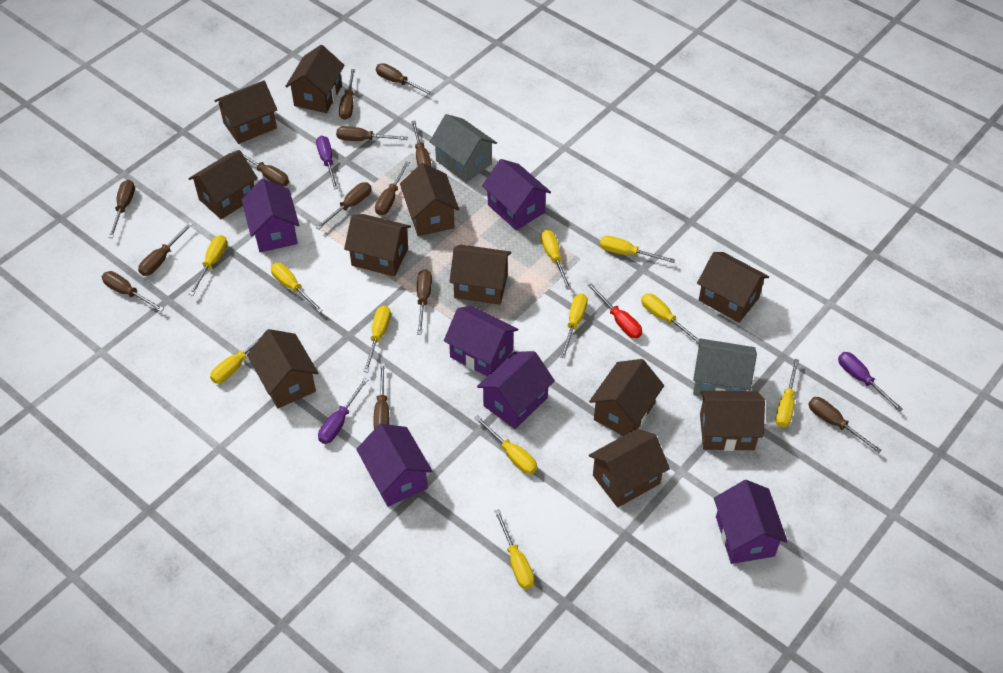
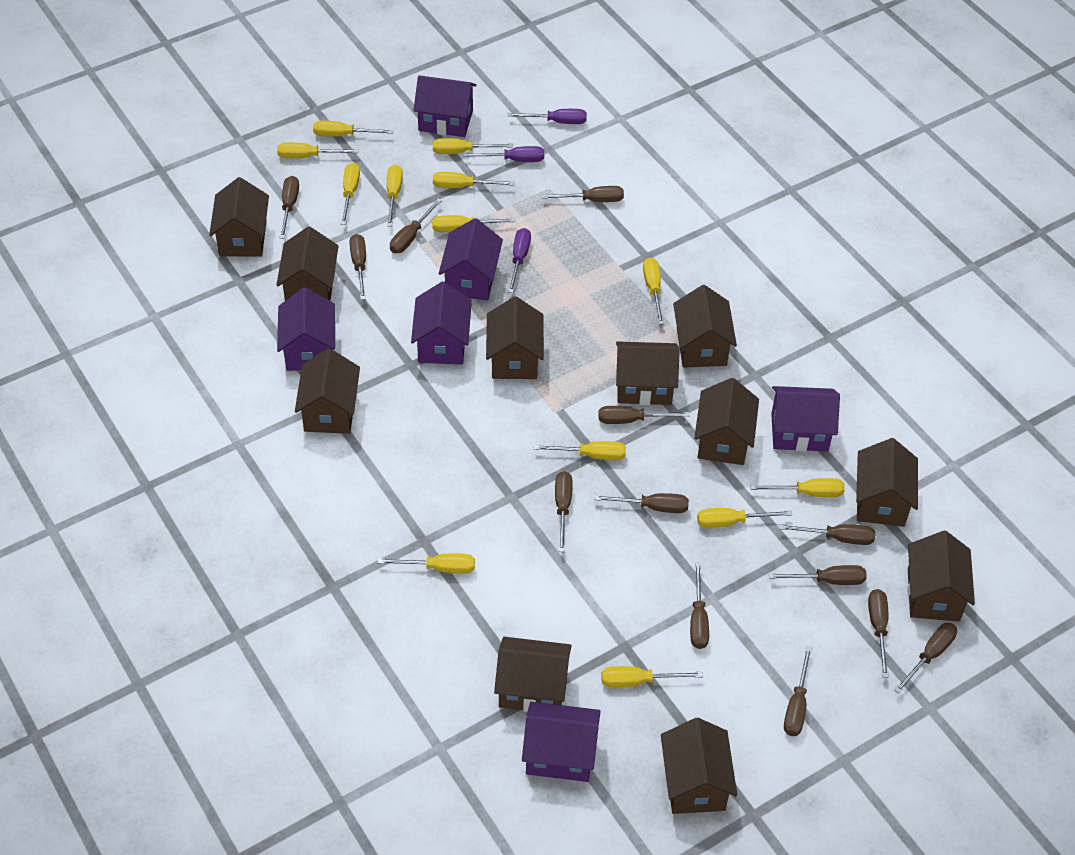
grey house: 2 -> 0
red screwdriver: 1 -> 0
yellow screwdriver: 11 -> 13

